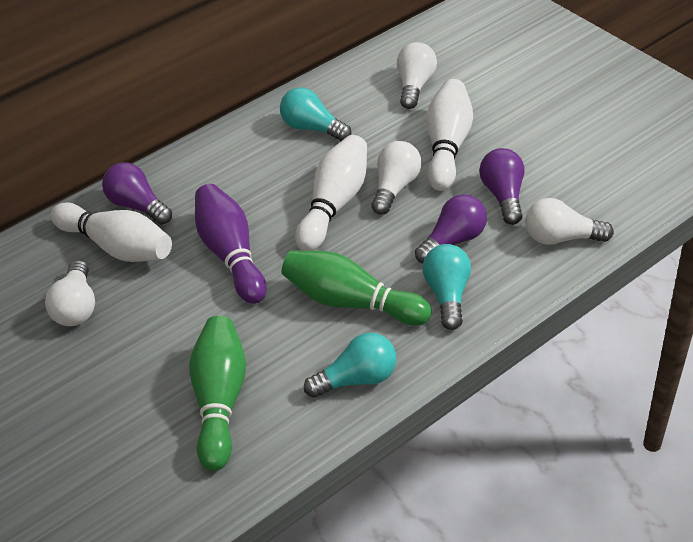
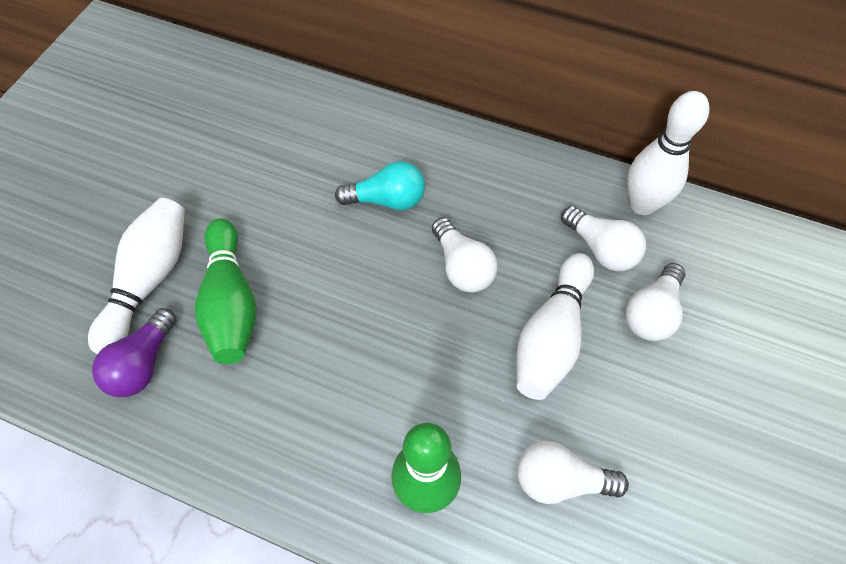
purple bowling pin: 1 -> 0
purple light bulb: 3 -> 1
turquoise light bulb: 3 -> 1

